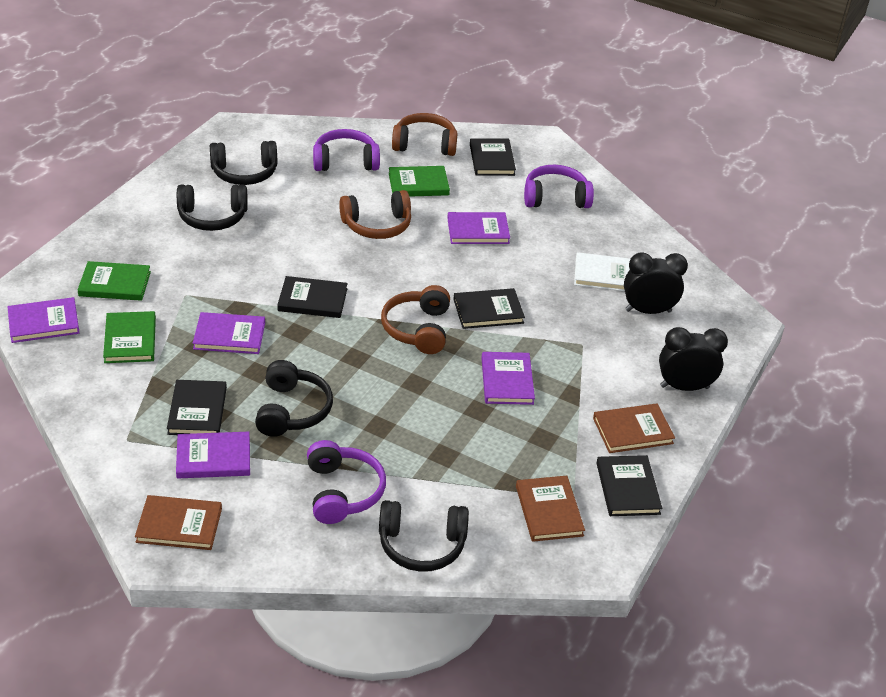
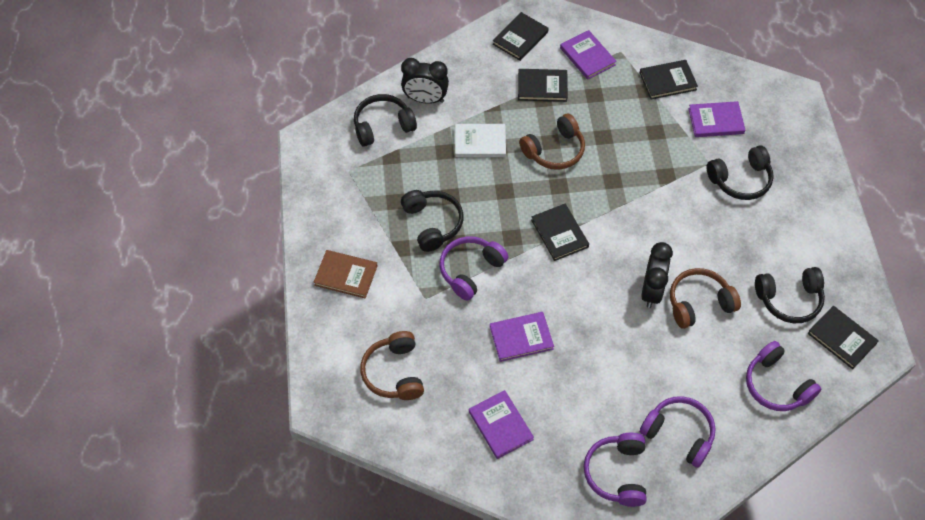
brown book: 3 -> 1
green book: 3 -> 0
purple book: 5 -> 4
purple headphones: 3 -> 4

